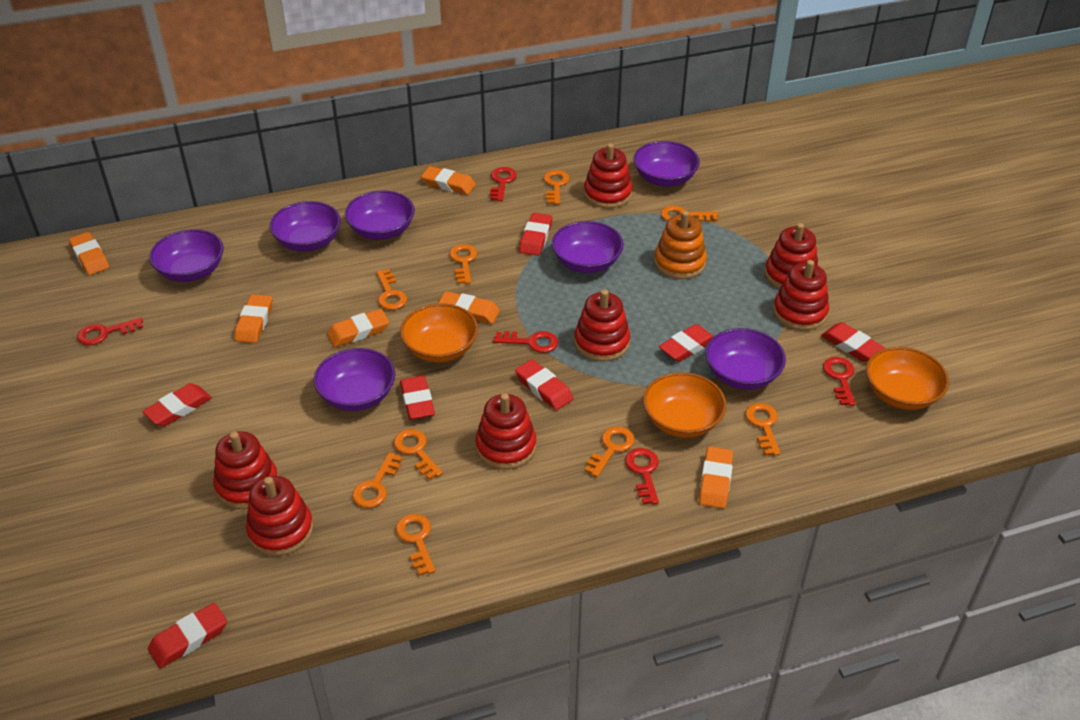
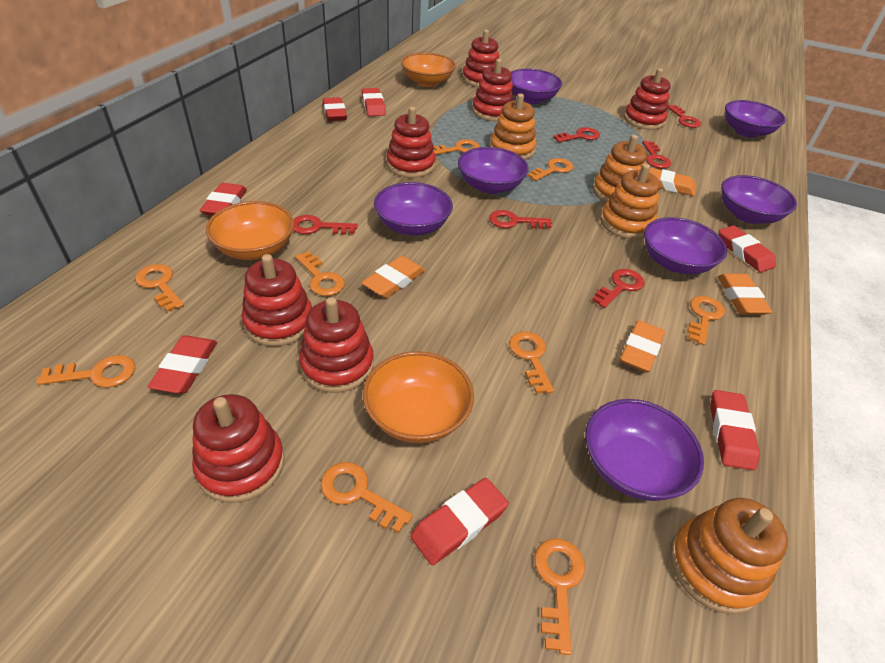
orange eraser: 6 -> 4
orange stacking toy: 1 -> 4
red key: 5 -> 6

